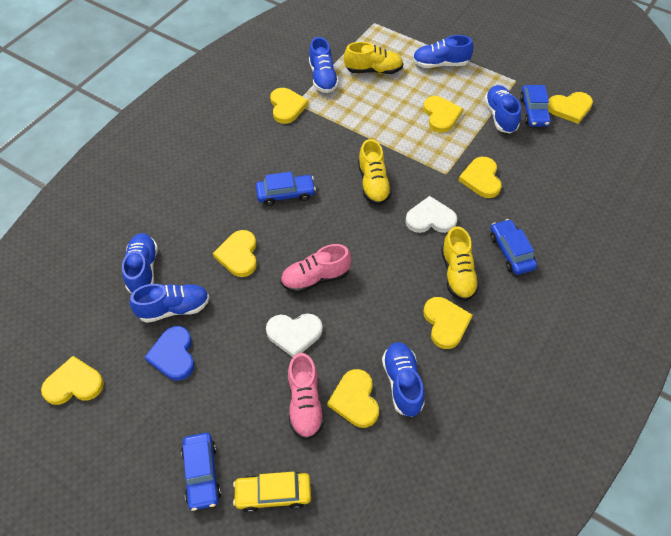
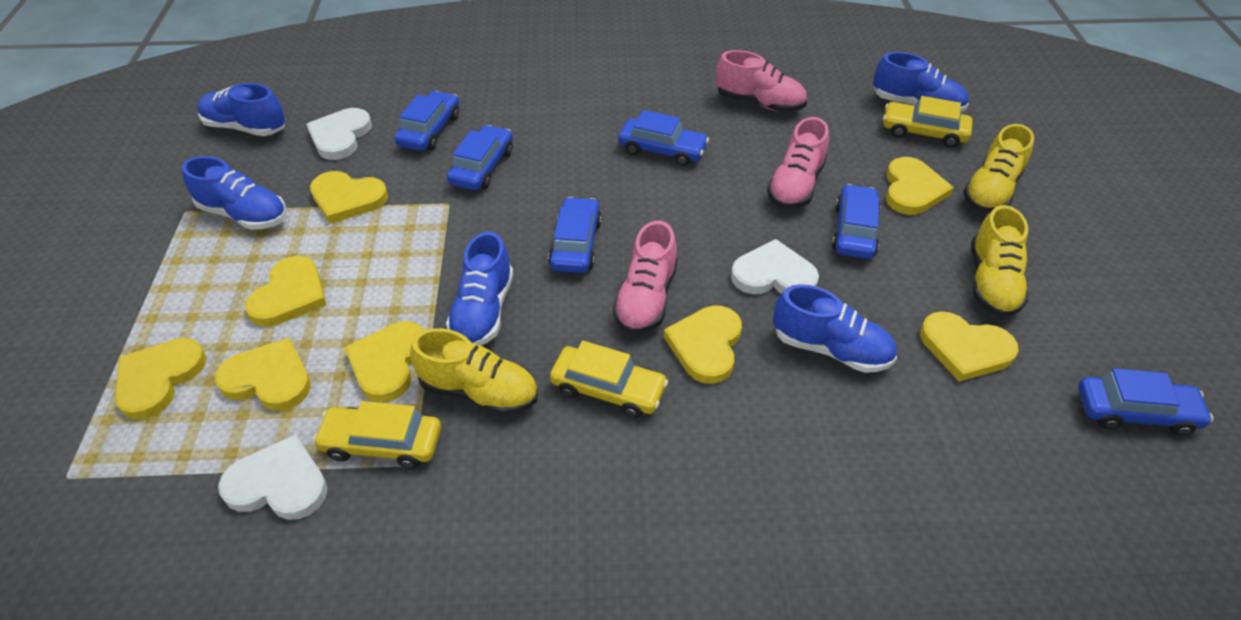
blue car: 4 -> 6
blue heart: 1 -> 0
blue shoe: 6 -> 5
pink shoe: 2 -> 3
white heart: 2 -> 3
yellow car: 1 -> 3

